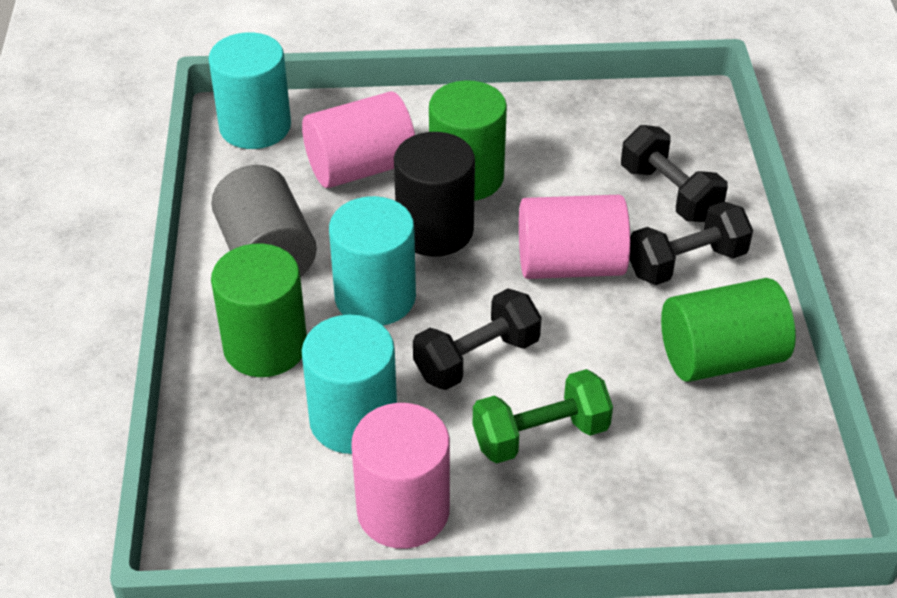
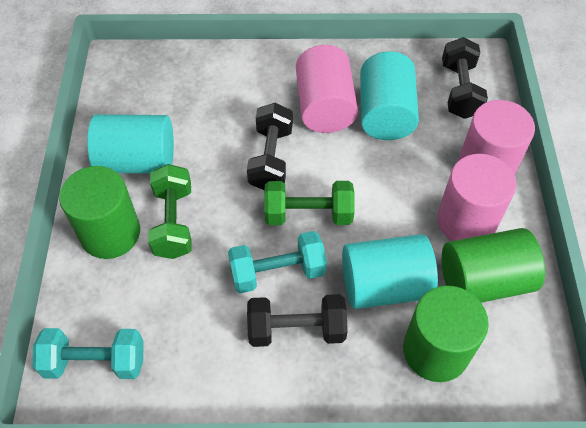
black cylinder: 1 -> 0
green dumbbell: 1 -> 2
grey cylinder: 1 -> 0
turquoise dumbbell: 0 -> 2

